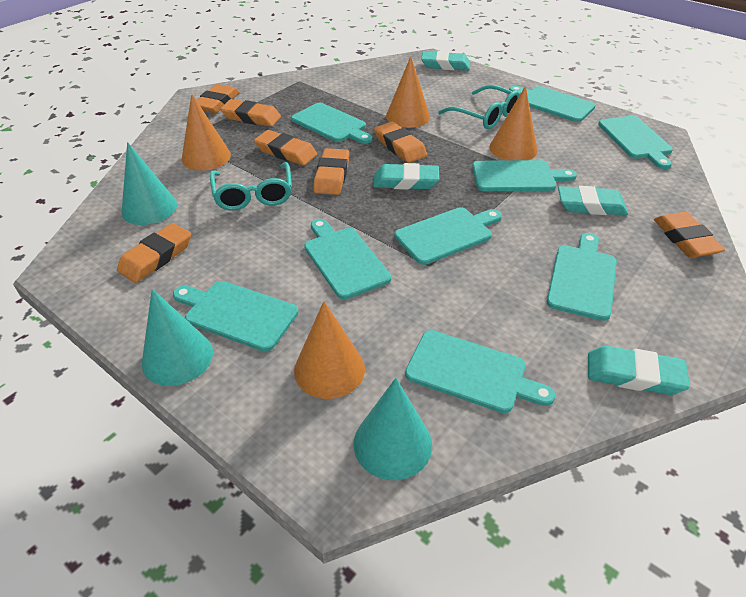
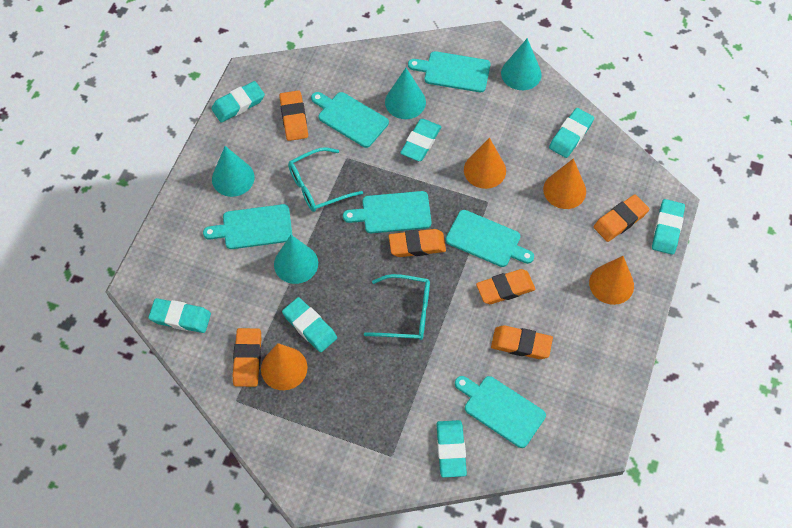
orange eraser: 7 -> 6
turquoise cone: 3 -> 4
turquoise cutting board: 9 -> 6
turquoise eraser: 4 -> 7

